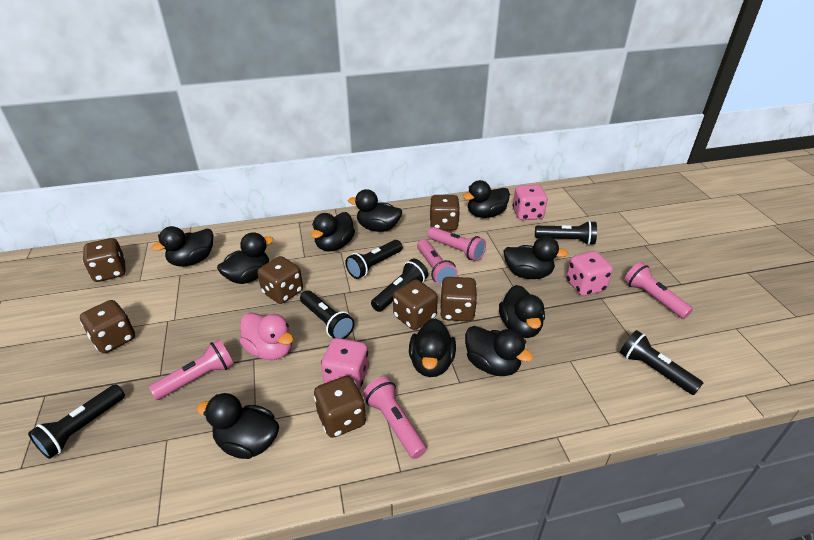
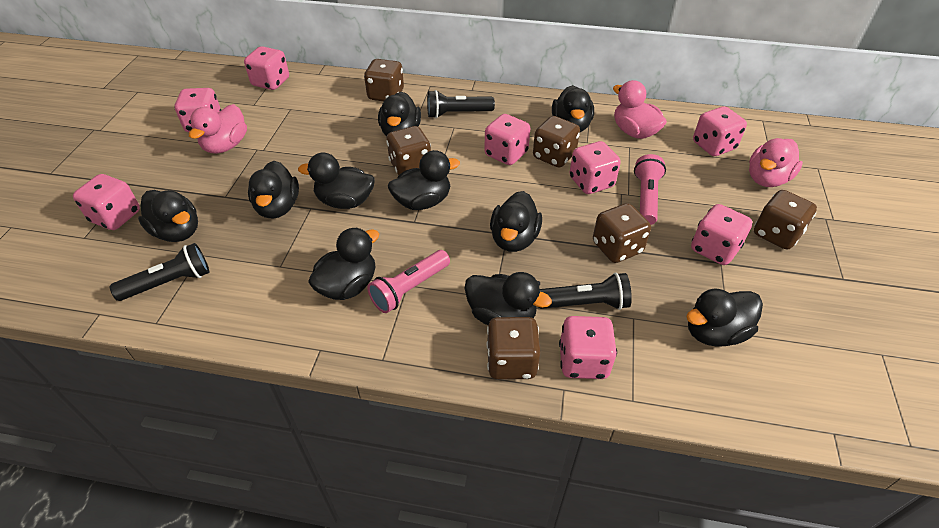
black flashlight: 6 -> 3
brown dice: 7 -> 6
pink dice: 3 -> 8
pink duck: 1 -> 3
pink flashlight: 5 -> 2

